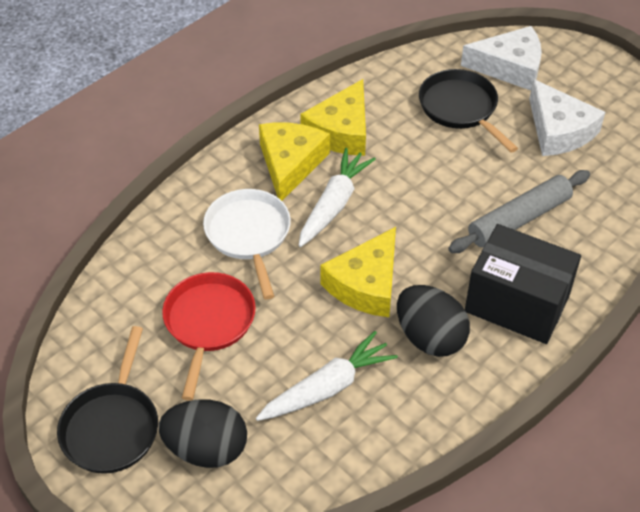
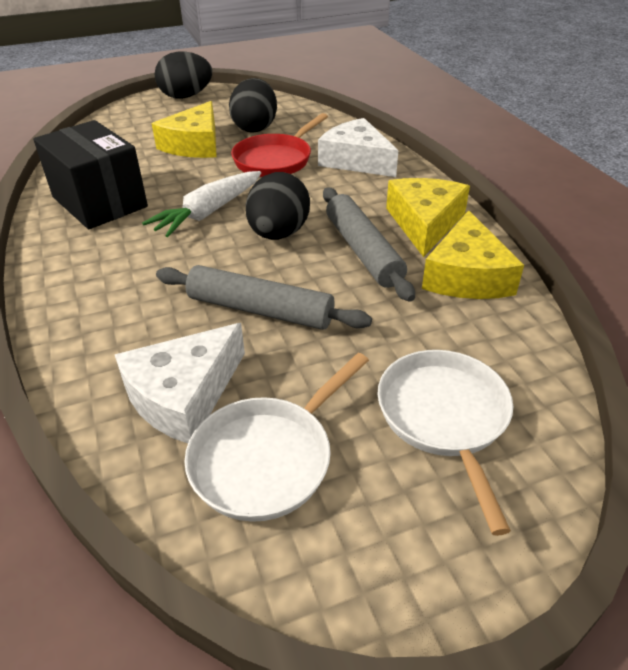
black egg: 2 -> 3
black pan: 2 -> 0
grey rolling pin: 1 -> 2
white carrot: 2 -> 1
white pan: 1 -> 2

